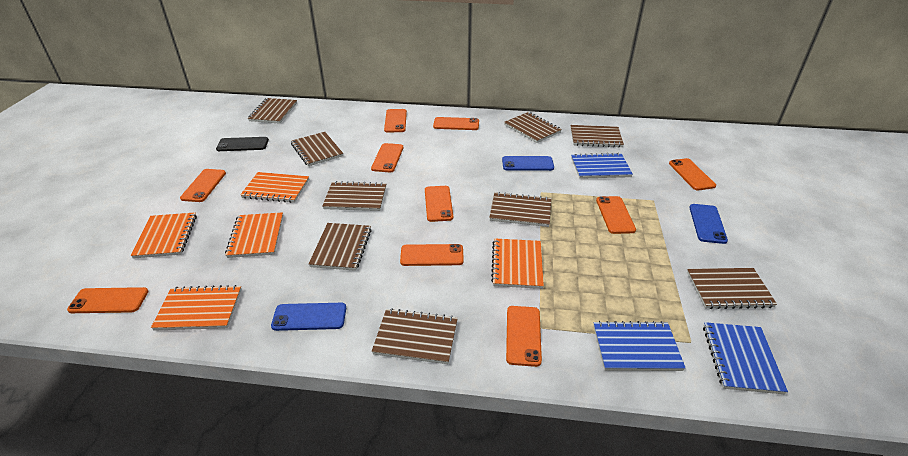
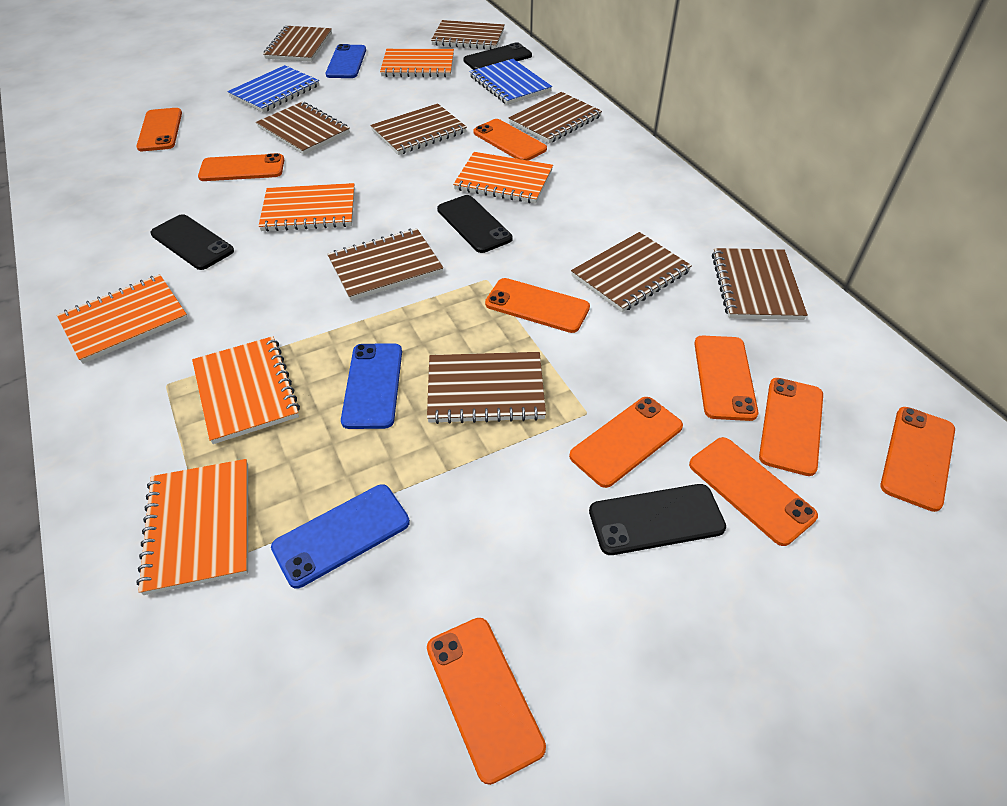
black phone: 1 -> 4
blue notebook: 3 -> 2
orange notebook: 5 -> 6

